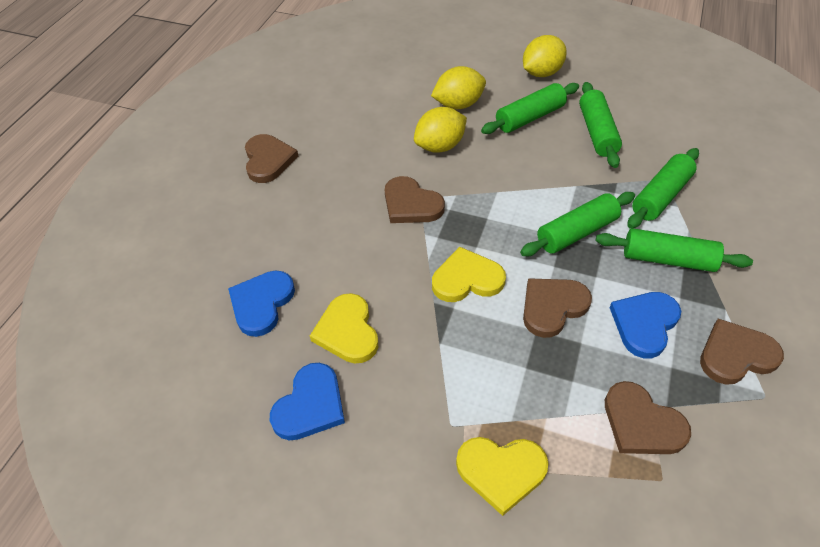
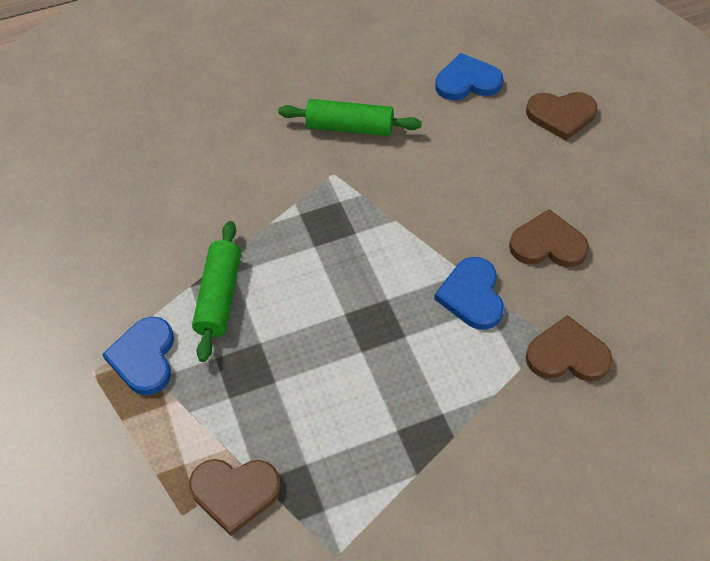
brown heart: 5 -> 4
green rolling pin: 5 -> 2
yellow heart: 3 -> 0
yellow lemon: 3 -> 0

